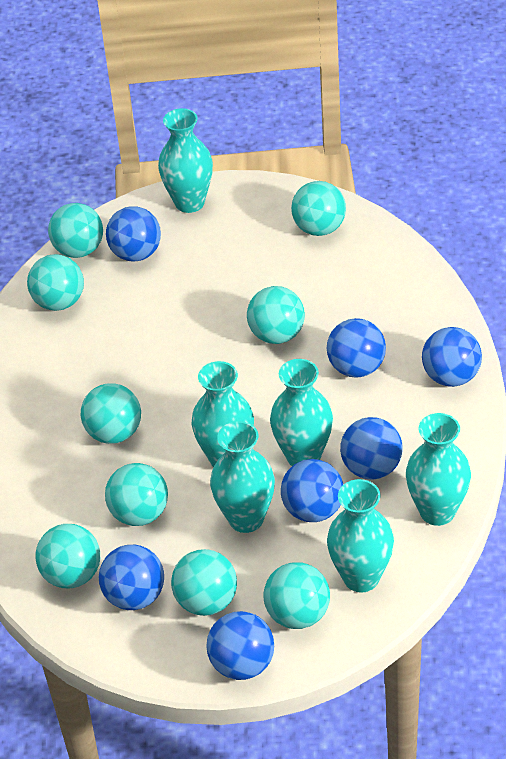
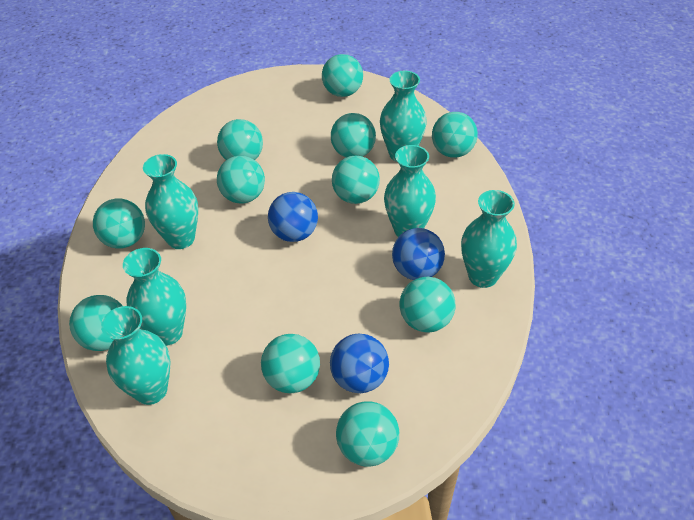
blue ball: 7 -> 3
turquoise ball: 9 -> 11

